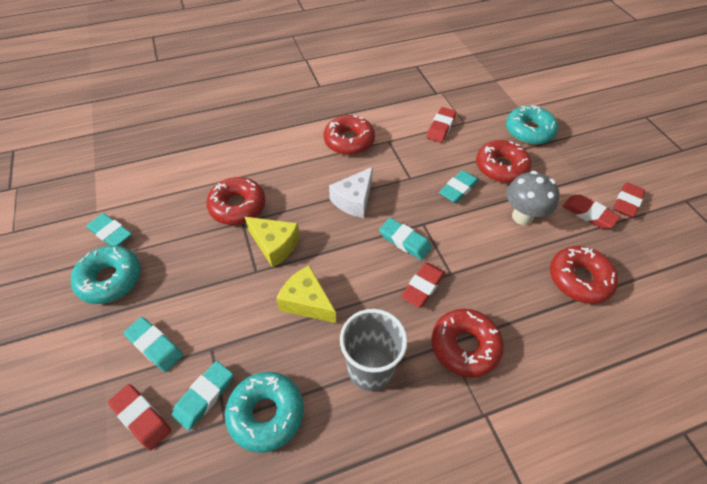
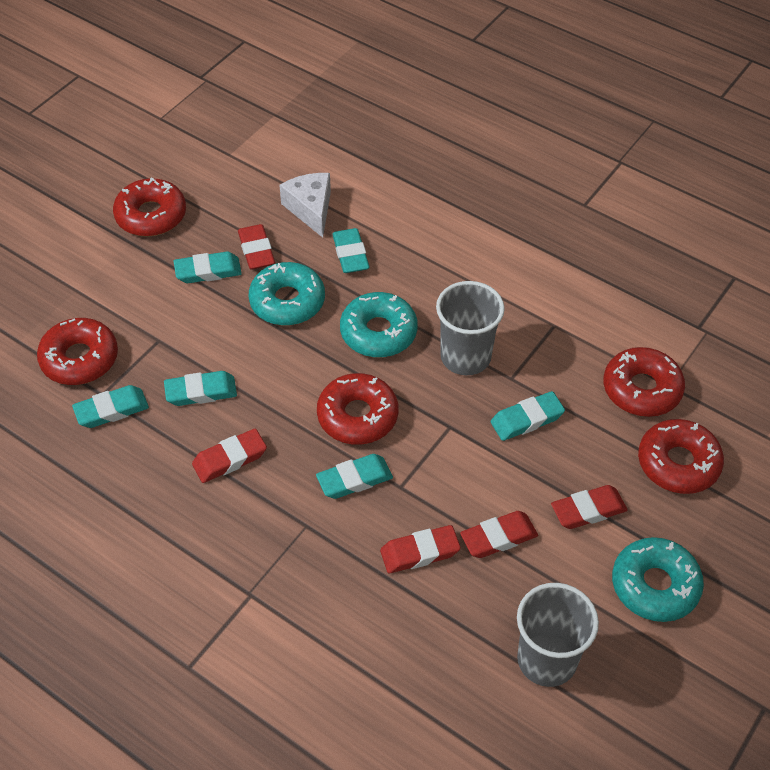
grey cup: 1 -> 2
grey mushroom: 1 -> 0
turquoise eraser: 5 -> 6
yellow cheese: 2 -> 0

